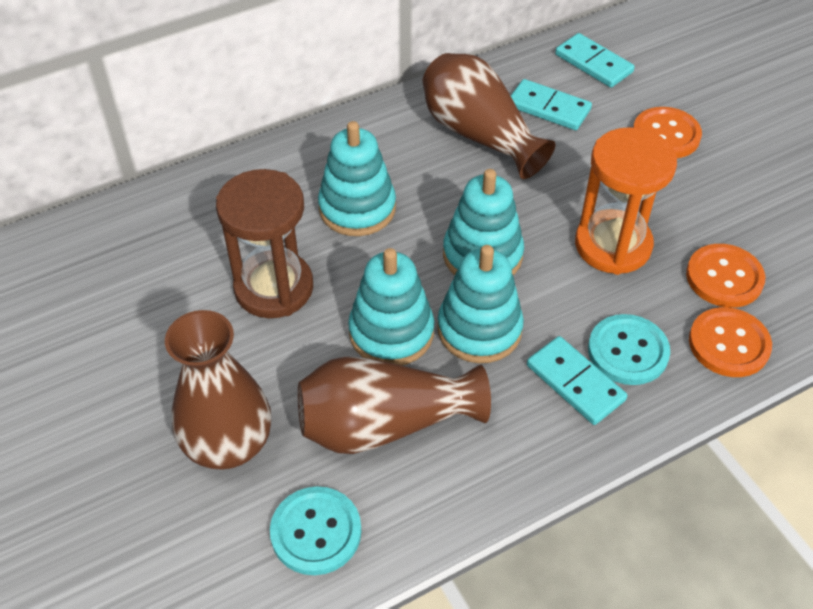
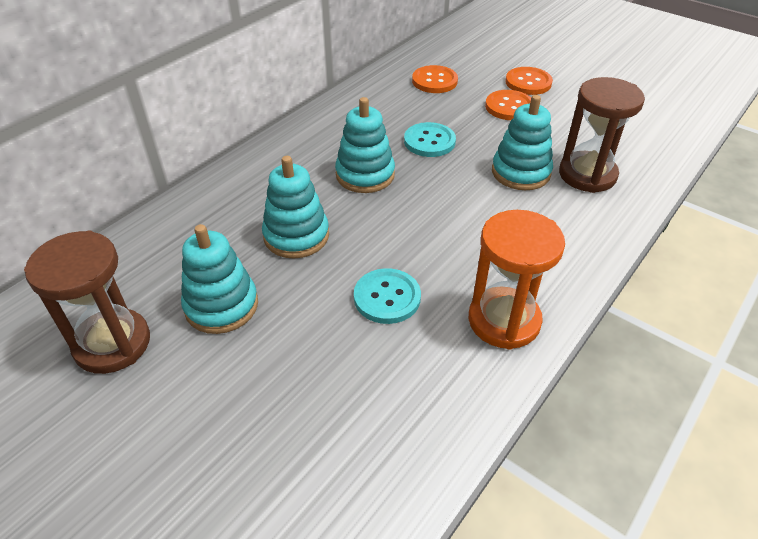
brown hourglass: 1 -> 2
brown vase: 3 -> 0
turquoise domino: 3 -> 0

